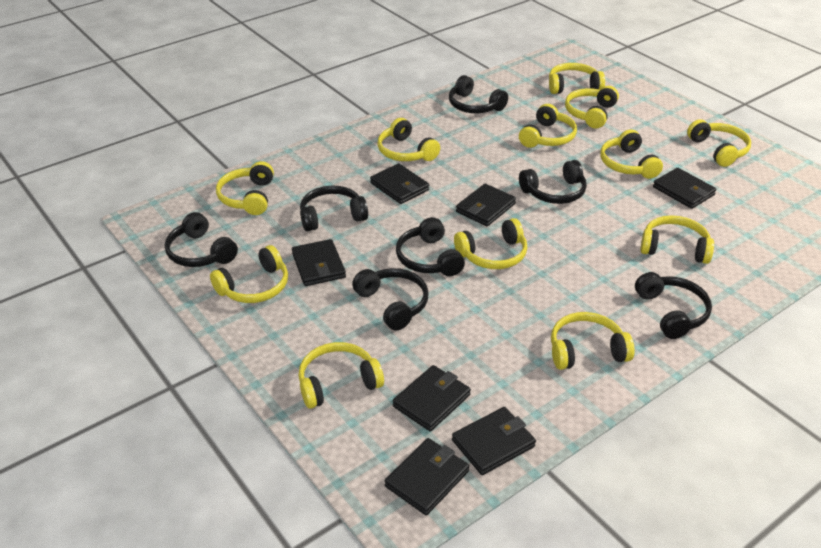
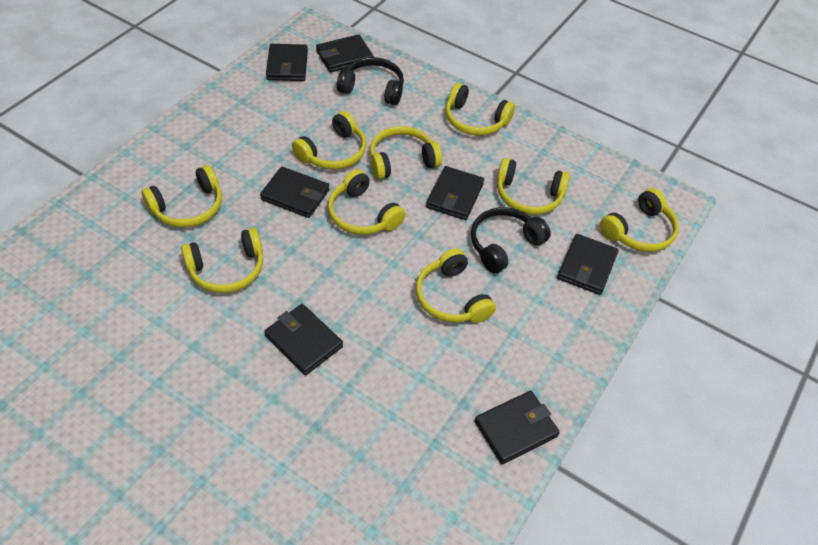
black headphones: 7 -> 2
yellow headphones: 12 -> 9

